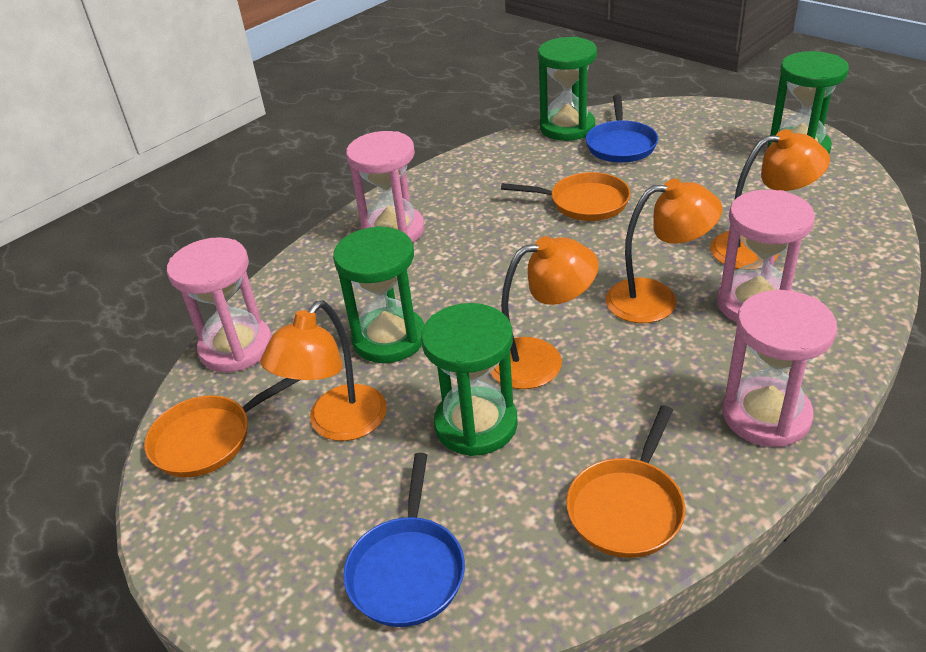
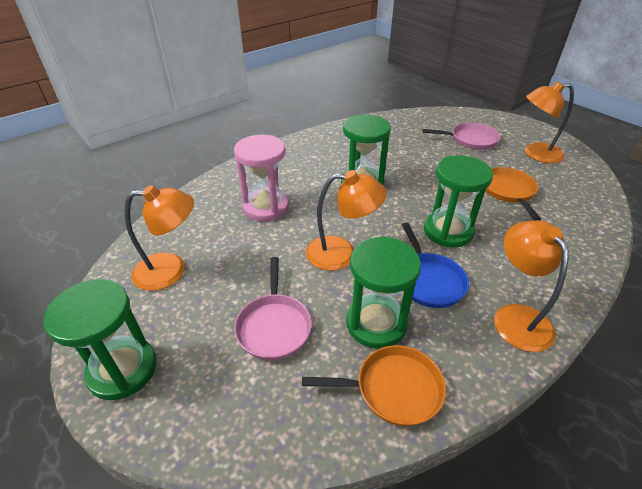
blue pan: 2 -> 1
orange pan: 3 -> 2
pink hourglass: 4 -> 1
pink pan: 0 -> 2

